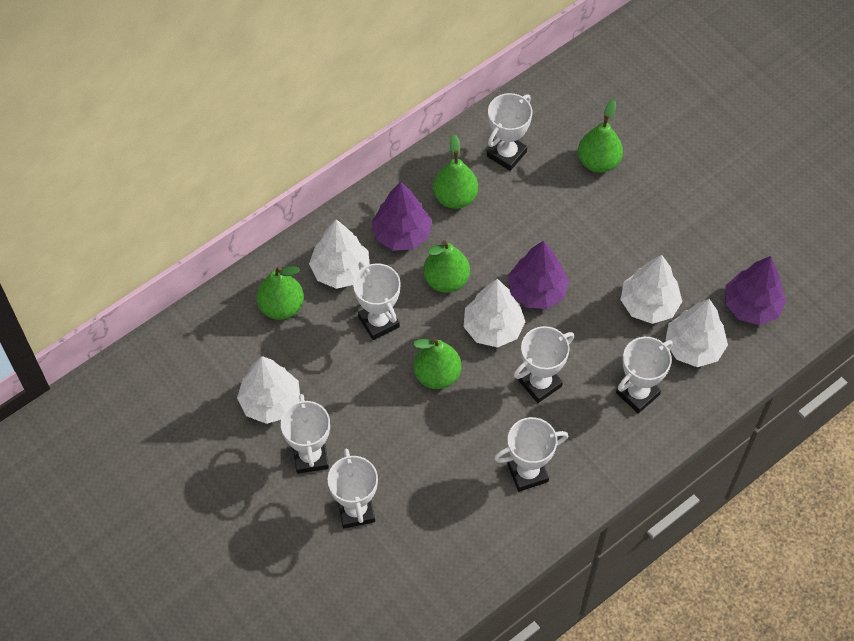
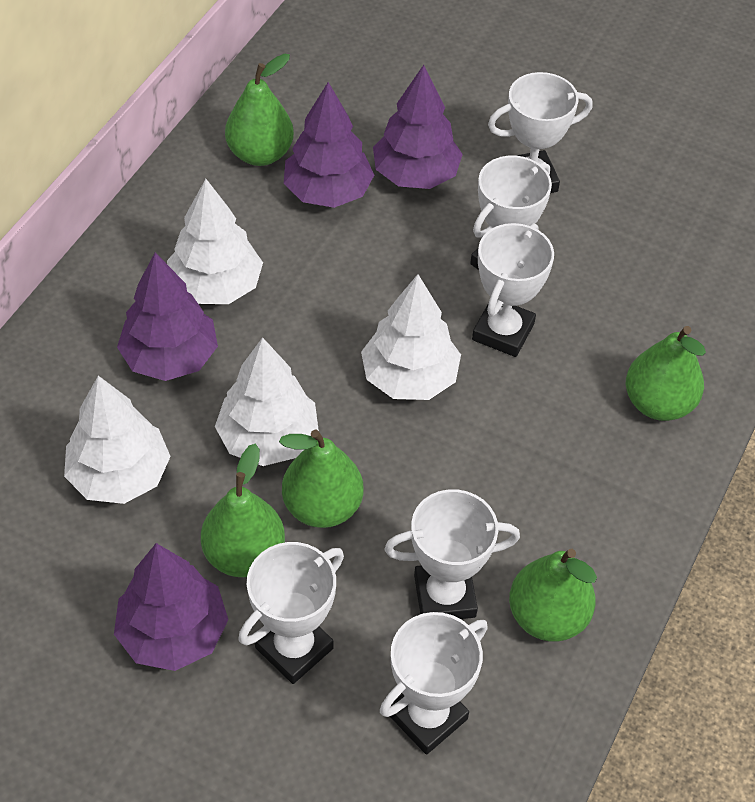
purple tree: 3 -> 4
white tree: 5 -> 4
white trophy: 7 -> 6

